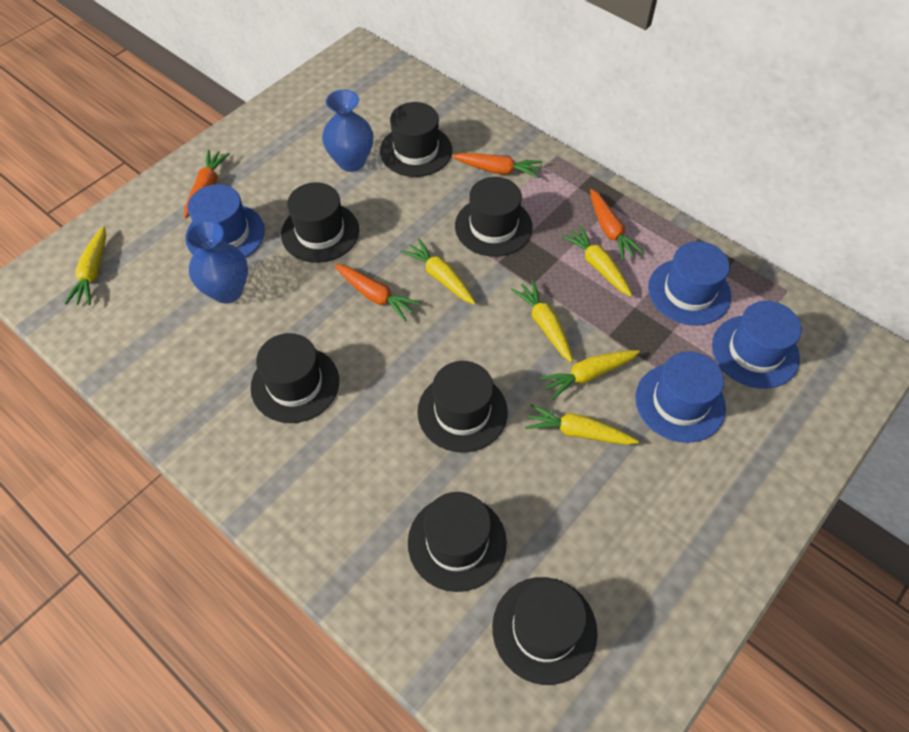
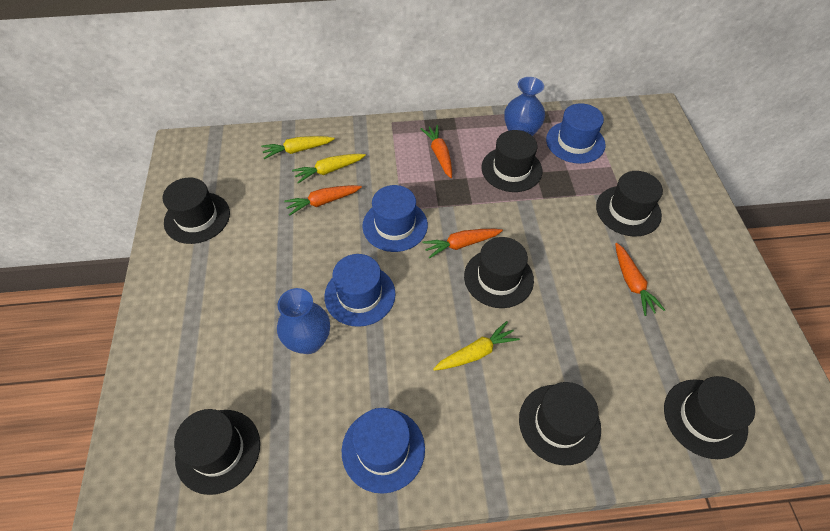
yellow carrot: 6 -> 3

